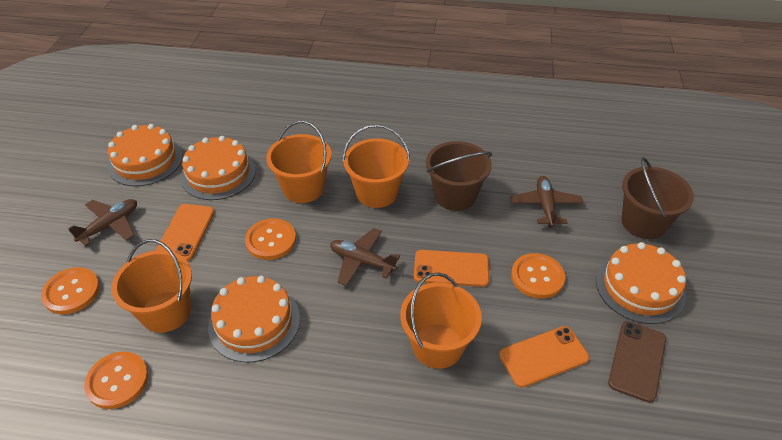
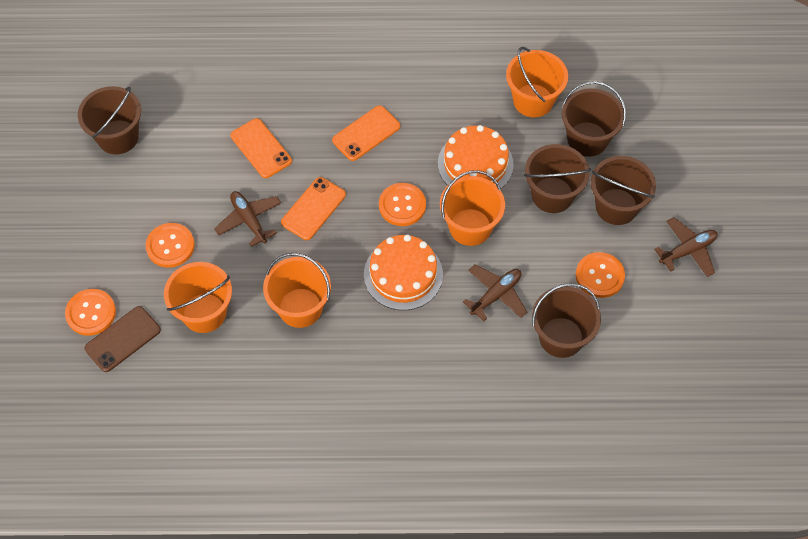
brown bucket: 2 -> 5
orange cake: 4 -> 2

